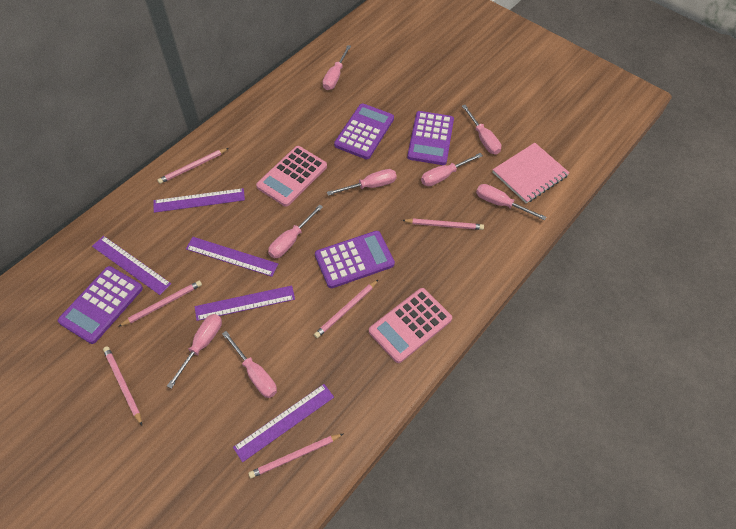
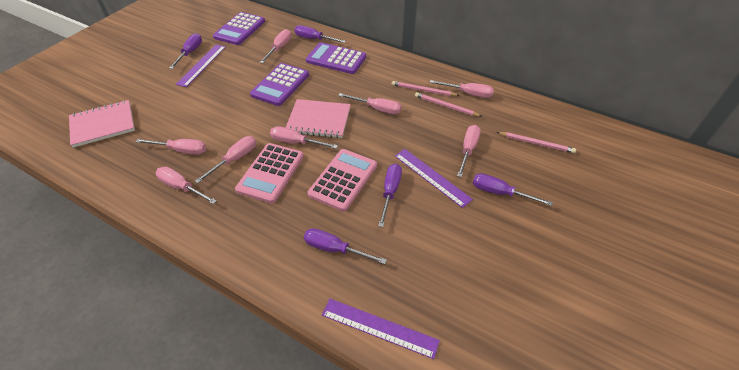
pink notebook: 1 -> 2
pink pencil: 6 -> 3
purple calculator: 4 -> 3
purple ruler: 5 -> 3
purple screwdriver: 0 -> 5

